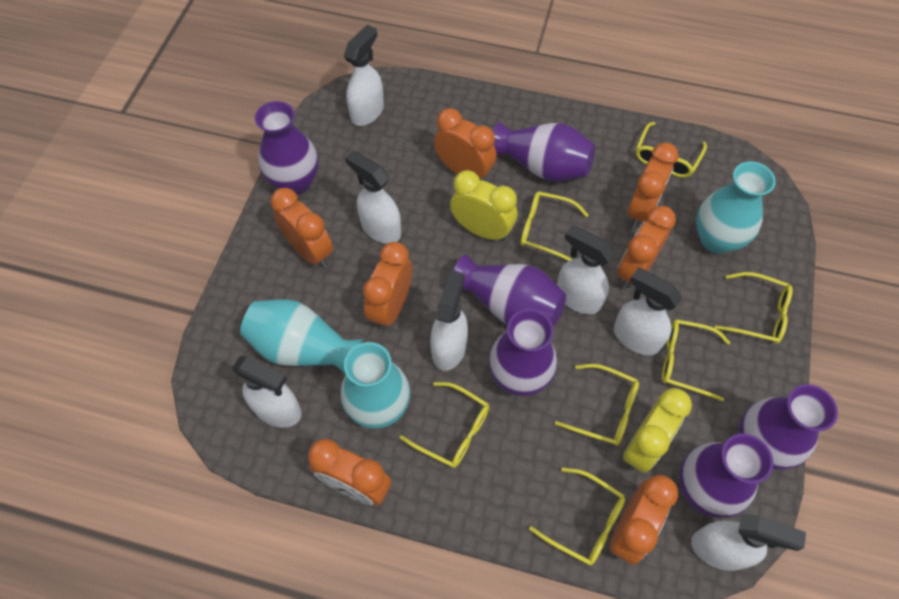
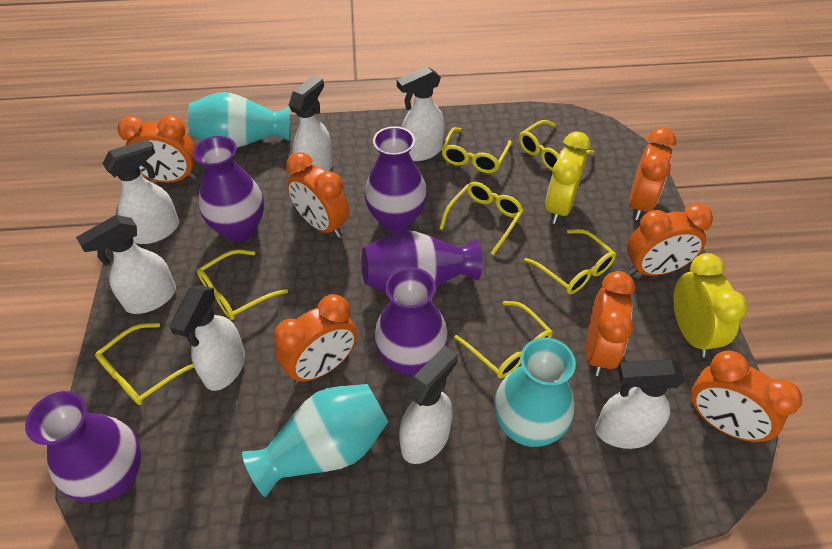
purple vase: 6 -> 5

